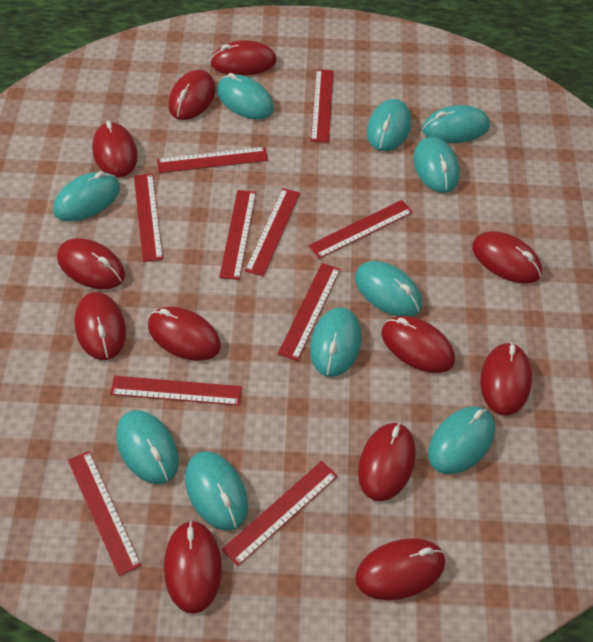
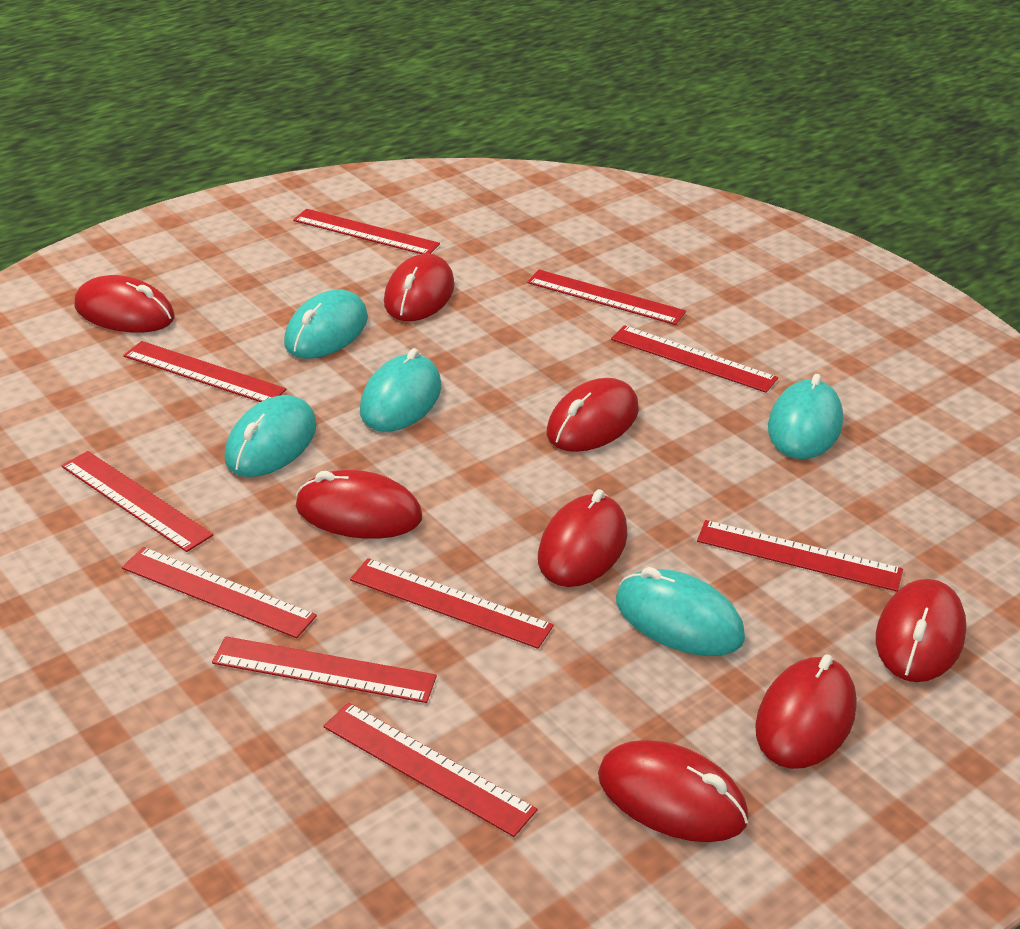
red mouse: 12 -> 8
turquoise mouse: 10 -> 5

